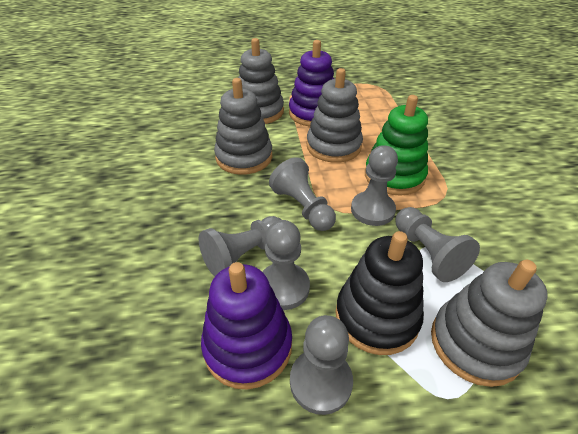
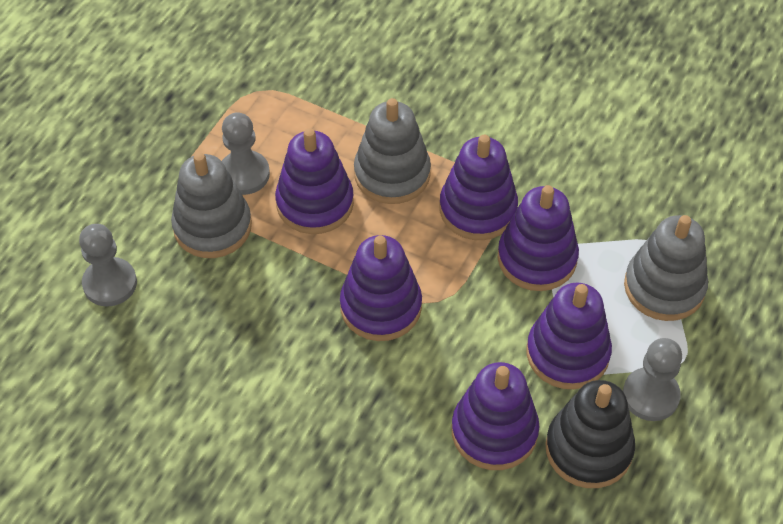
green stacking toy: 1 -> 0
grey pawn: 6 -> 3
grey stacking toy: 4 -> 3
purple stacking toy: 2 -> 6

